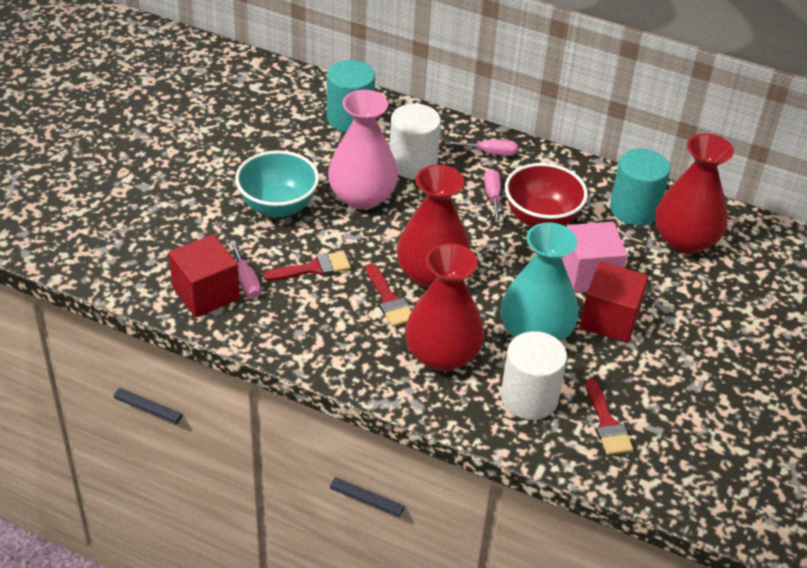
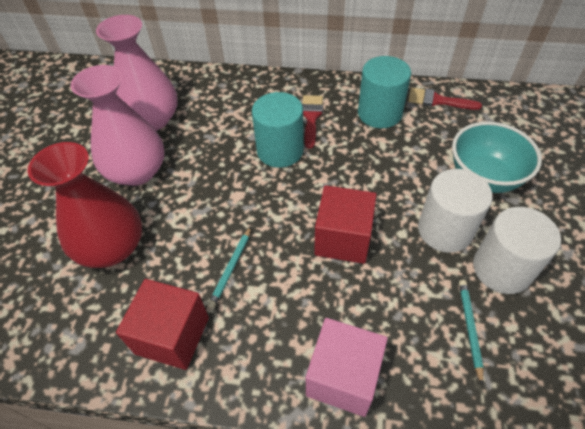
pink screwdriver: 3 -> 0
pink vase: 1 -> 2
red bowl: 1 -> 0
red brush: 3 -> 2
red vase: 3 -> 1
turquoise pencil: 0 -> 2
turquoise vase: 1 -> 0

